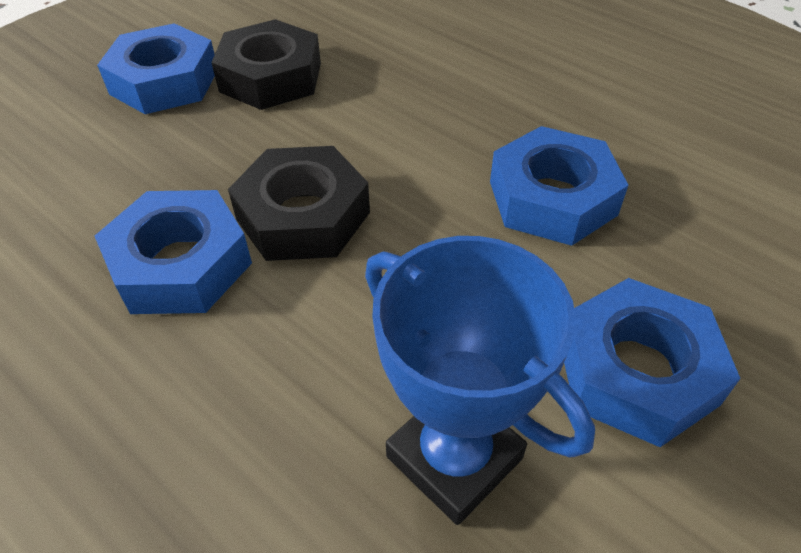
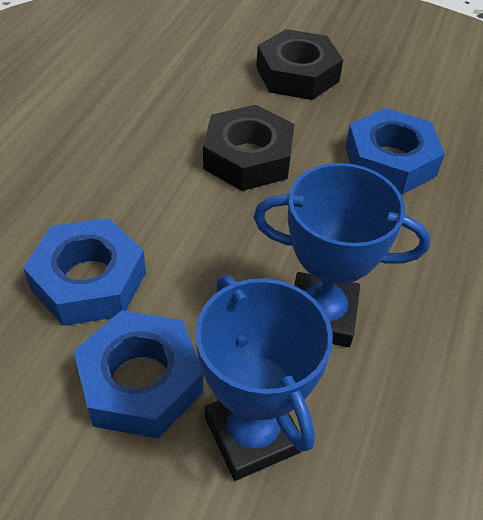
blue nut: 4 -> 3
blue trophy: 1 -> 2

